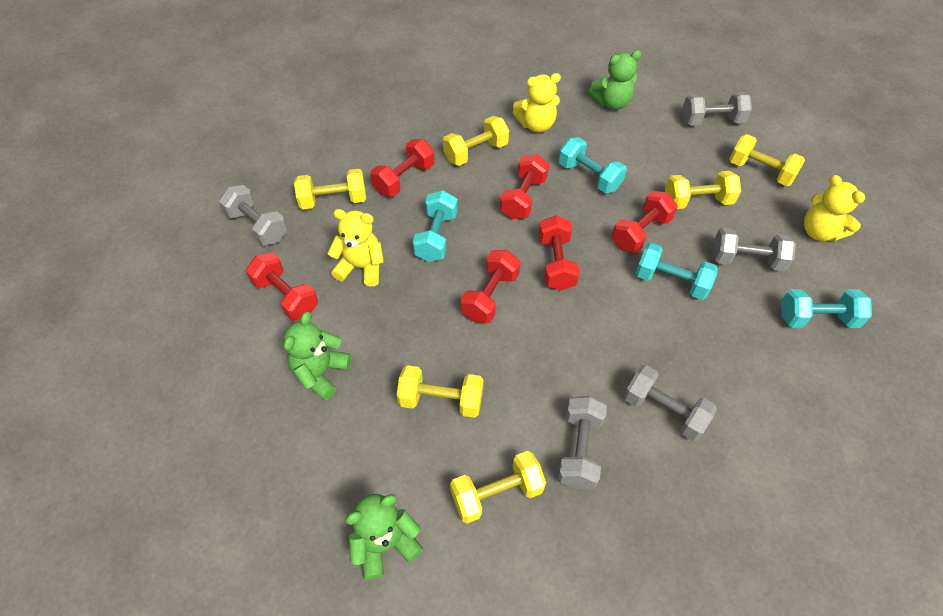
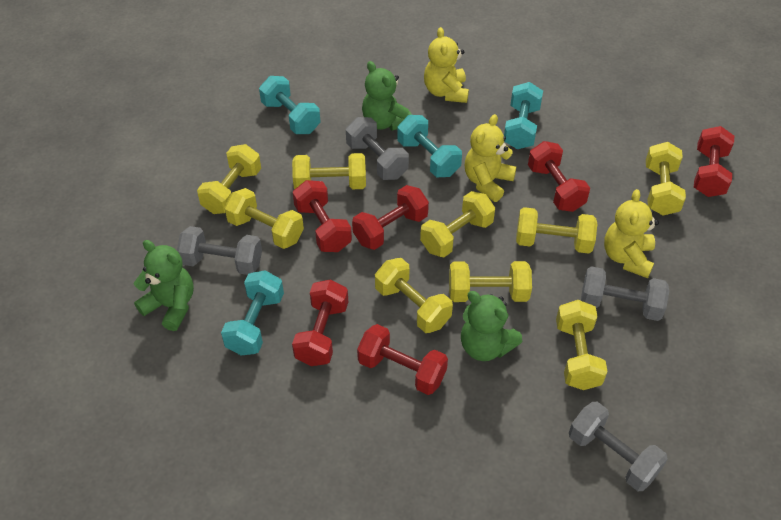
grey dumbbell: 5 -> 4
yellow dumbbell: 6 -> 9

